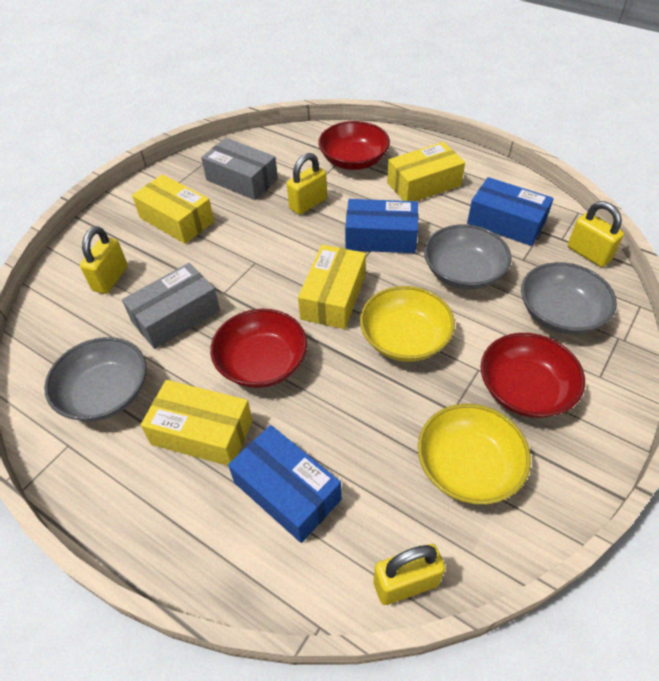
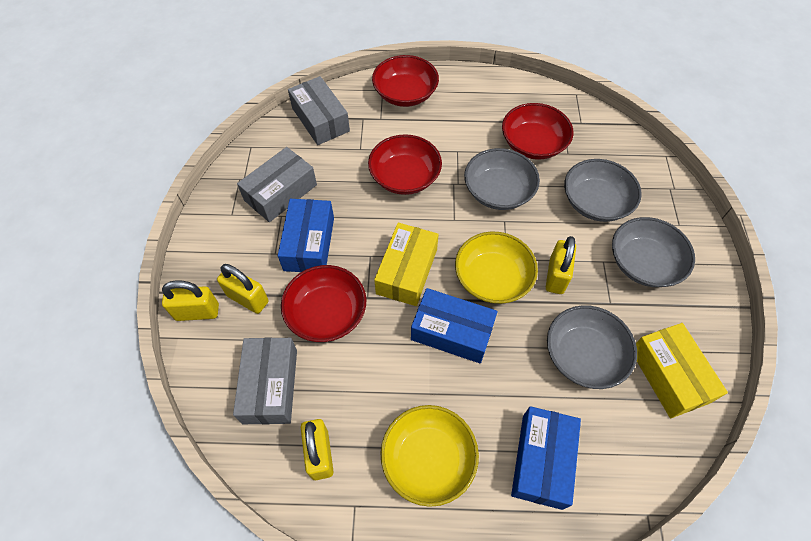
grey bowl: 3 -> 4
grey box: 2 -> 3
red bowl: 3 -> 4
yellow box: 4 -> 2

